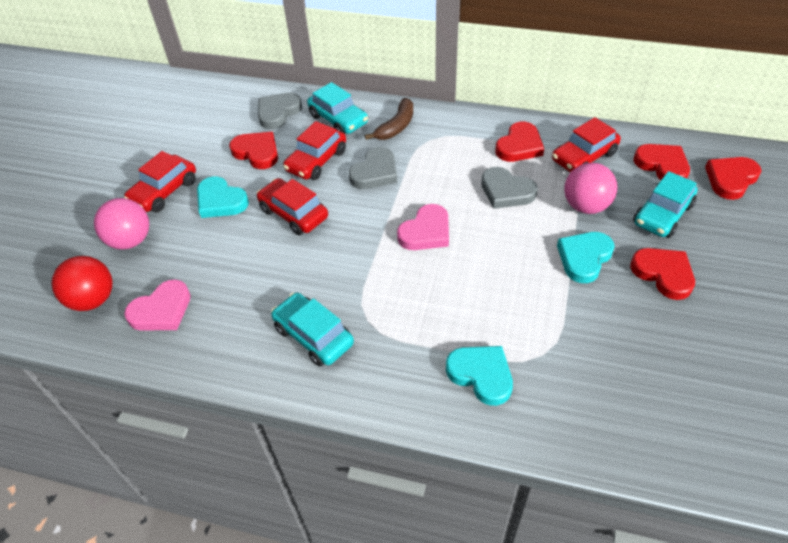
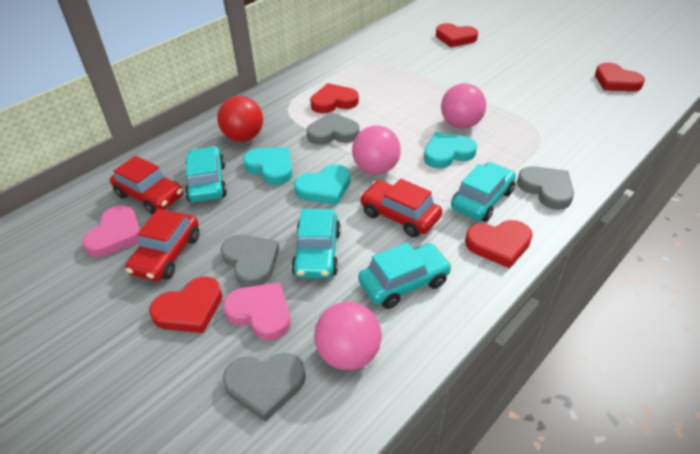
brown banana: 1 -> 0
grey heart: 3 -> 4
pink ball: 2 -> 3
red car: 4 -> 3
turquoise car: 3 -> 4

